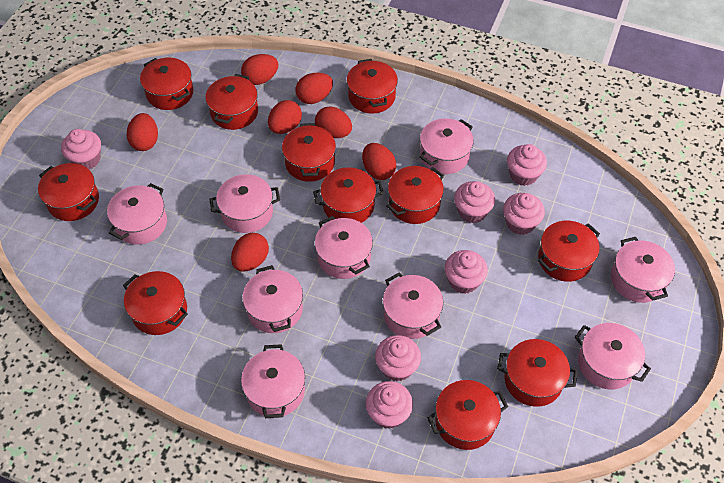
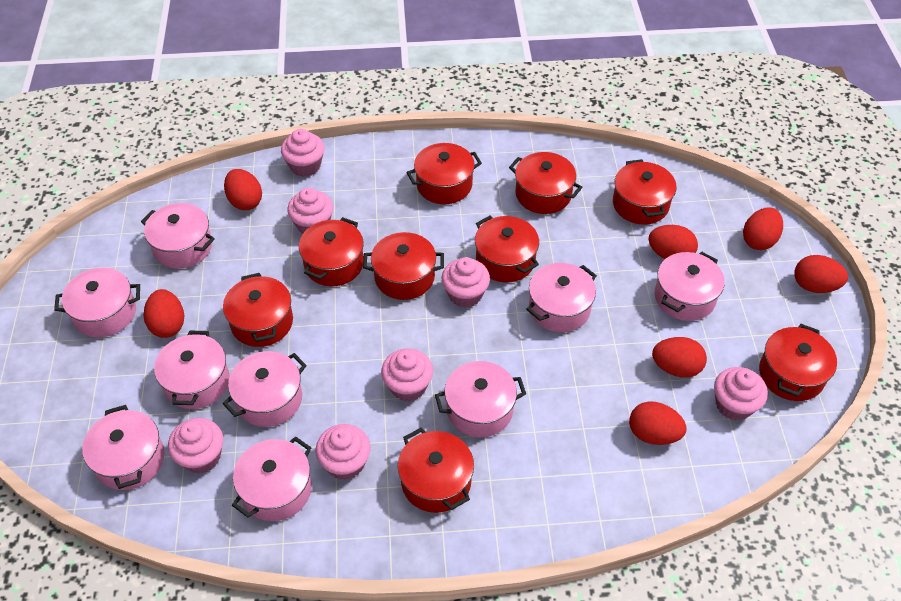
red pot: 11 -> 9

